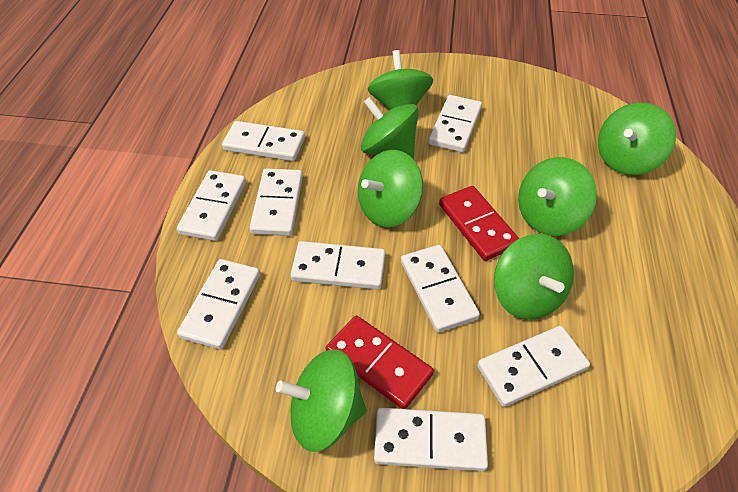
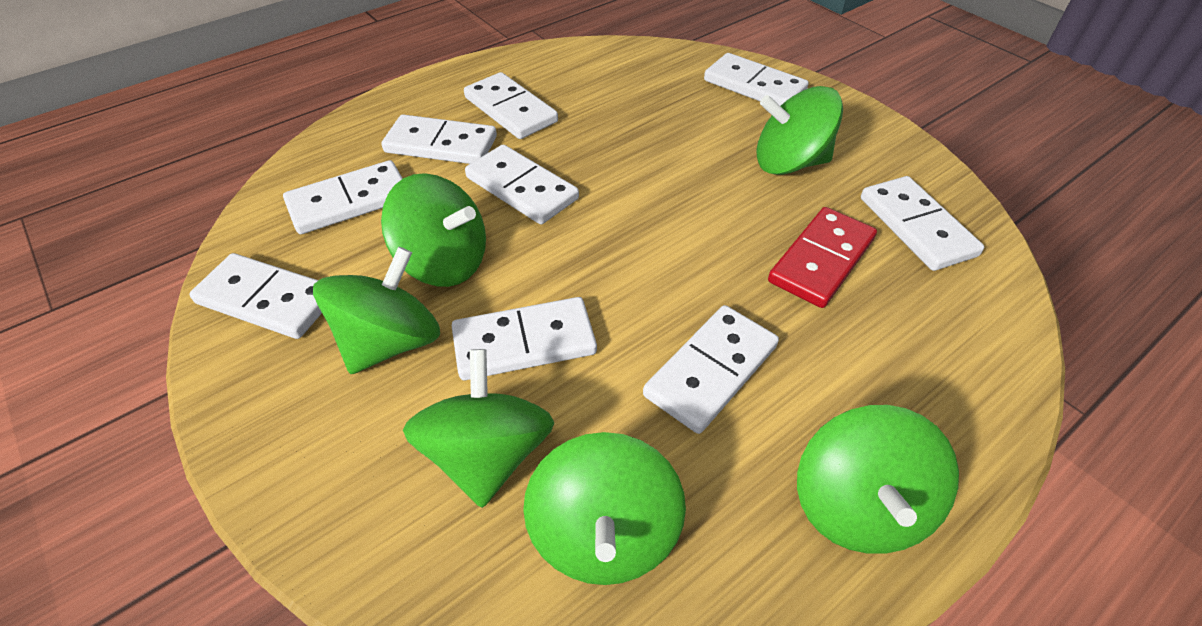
green spinning top: 7 -> 6
red domino: 2 -> 1

